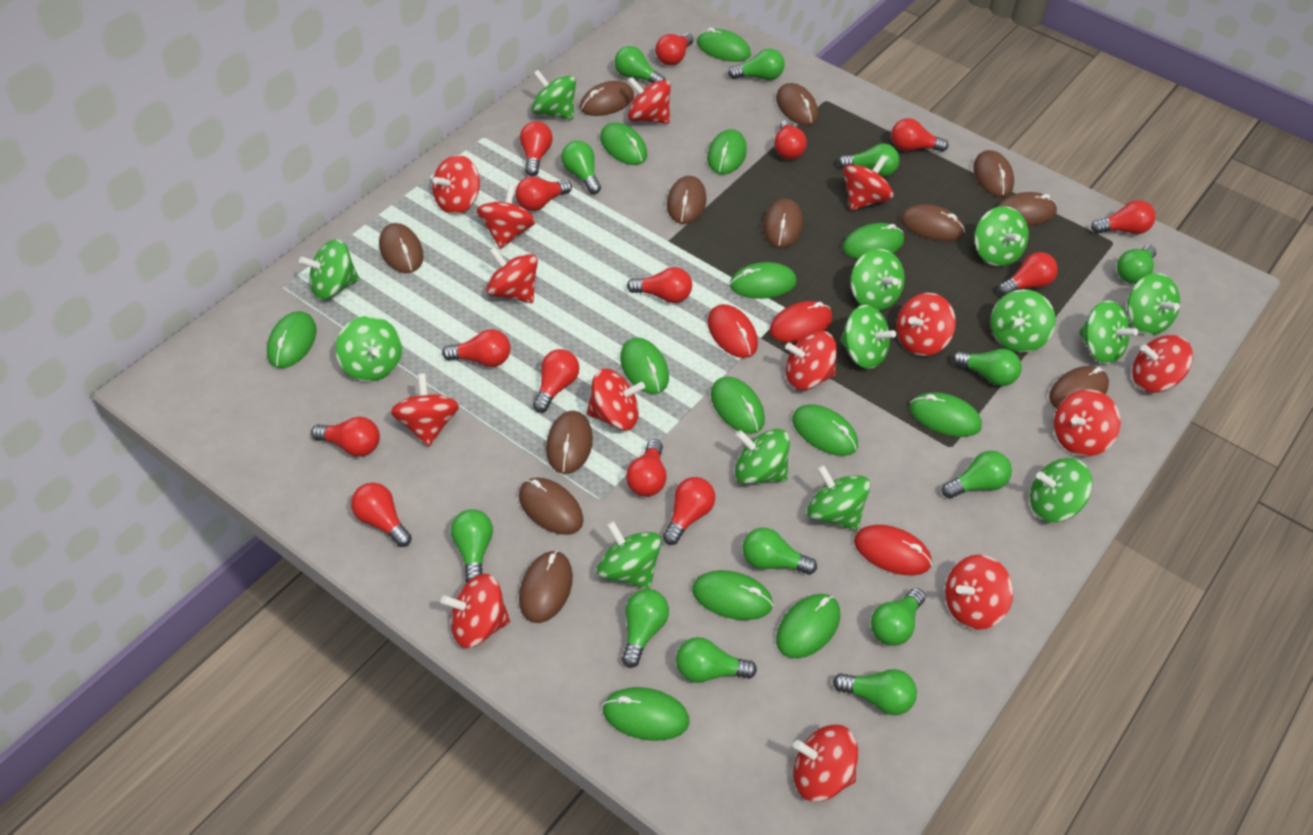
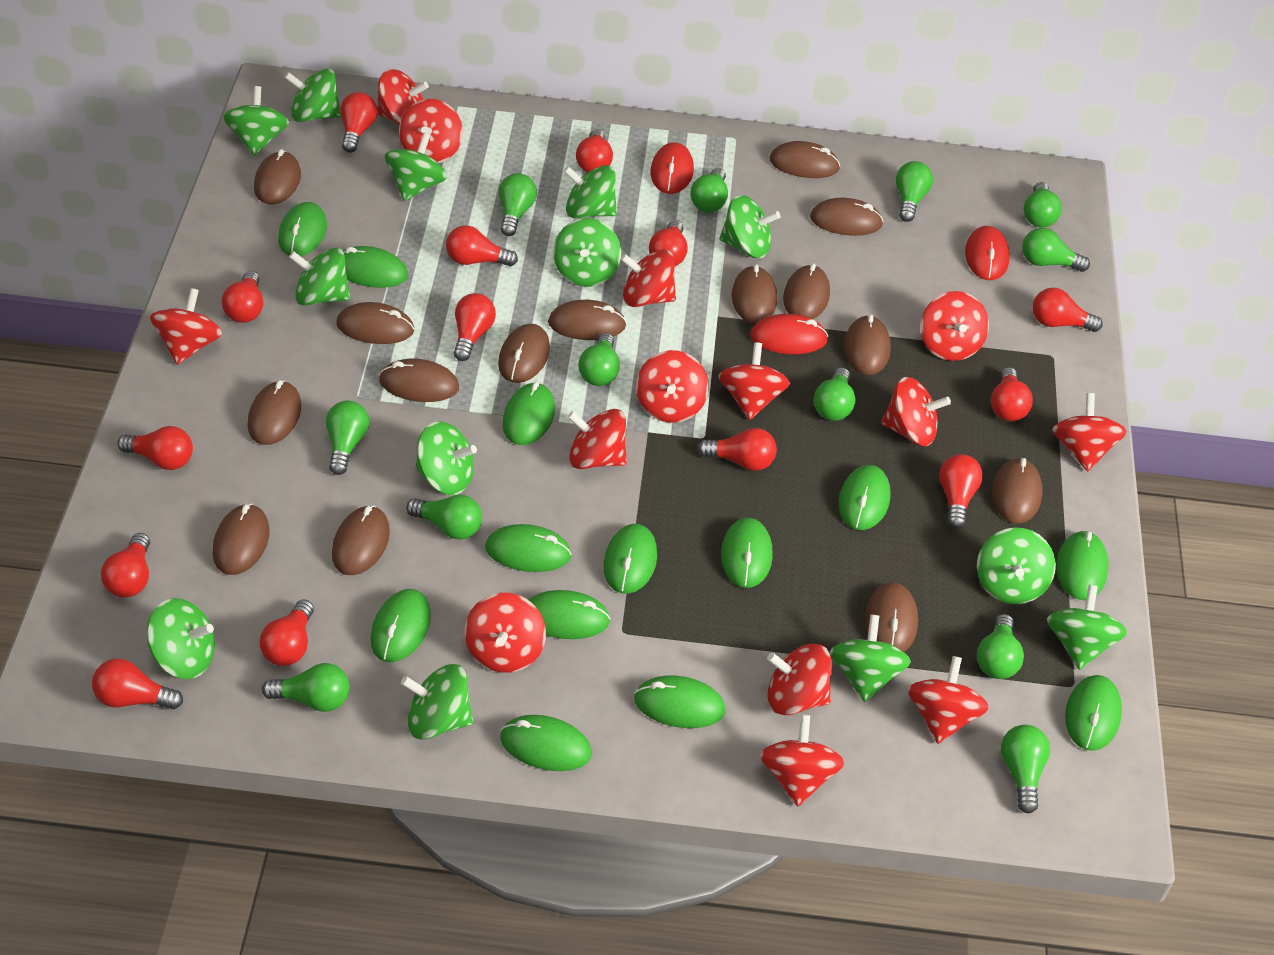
brown mouse: 12 -> 15
green light bulb: 13 -> 12

